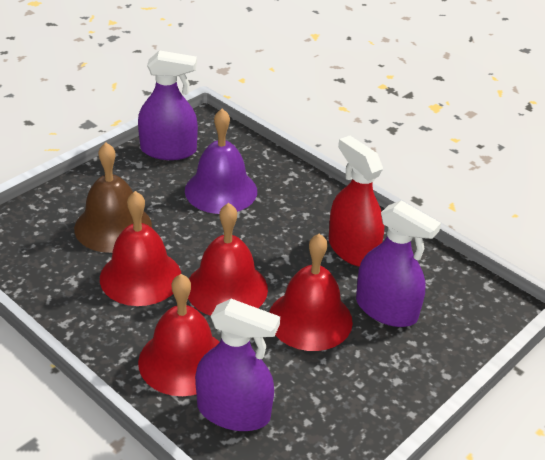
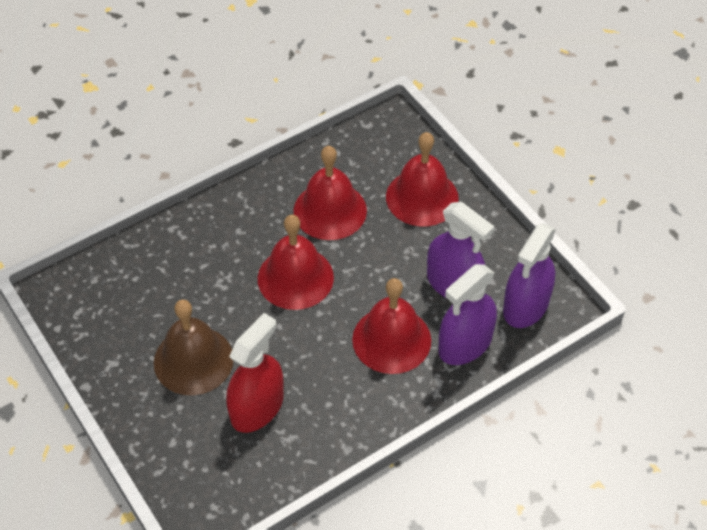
purple bell: 1 -> 0

